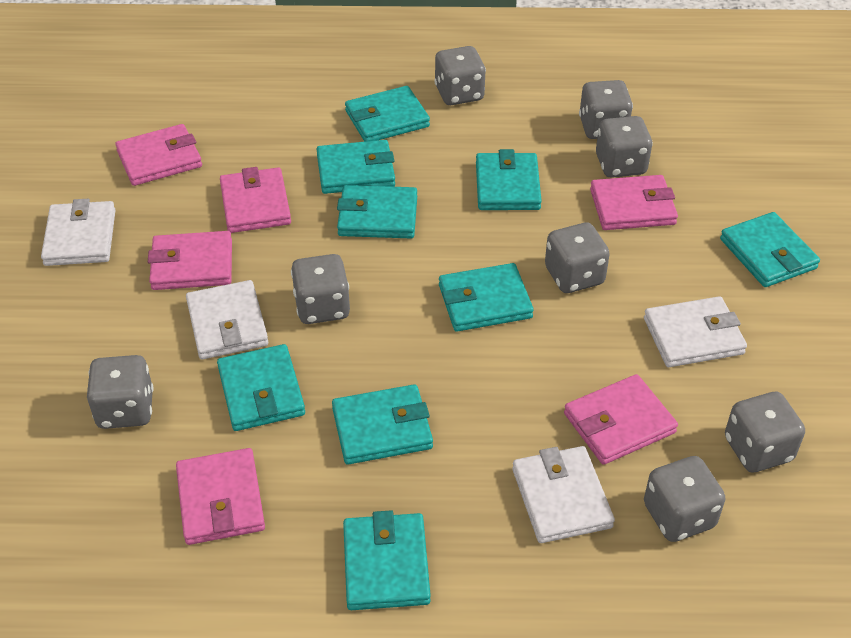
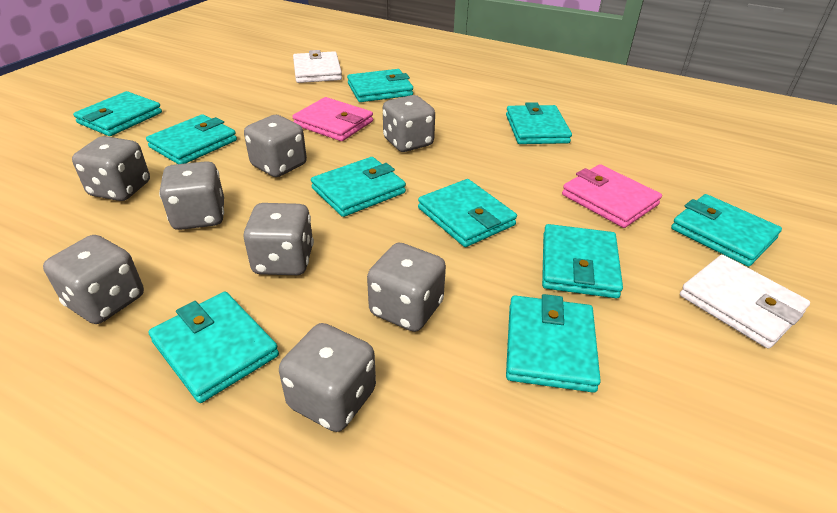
pink wallet: 6 -> 2
turquoise wallet: 9 -> 10
white wallet: 4 -> 2

